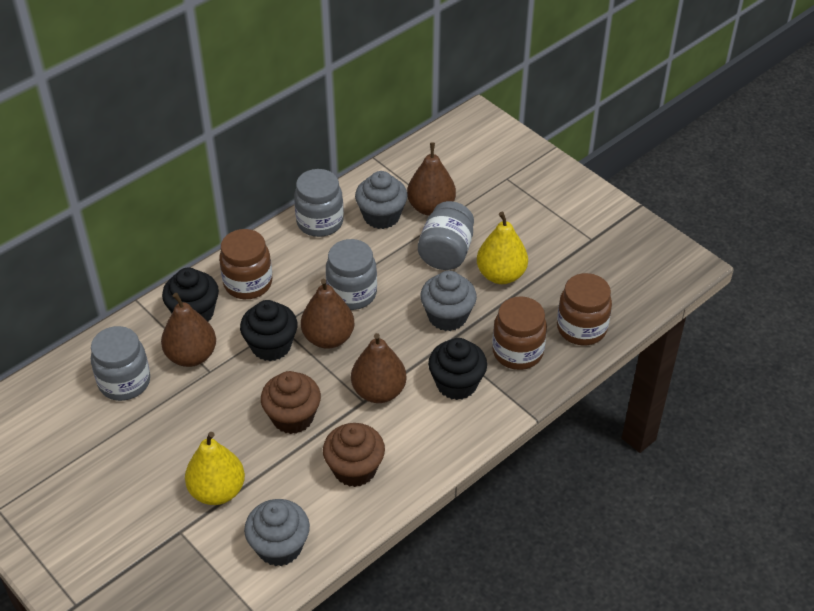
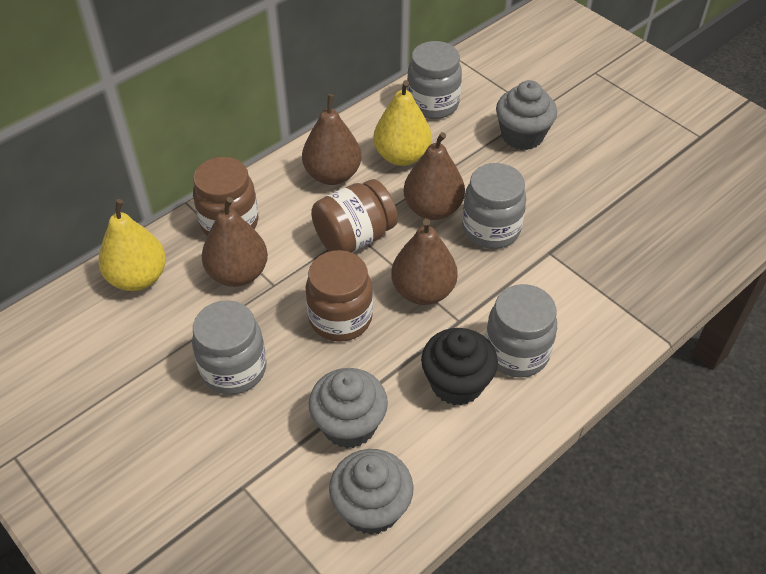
black cupcake: 3 -> 1
brown cupcake: 2 -> 0

